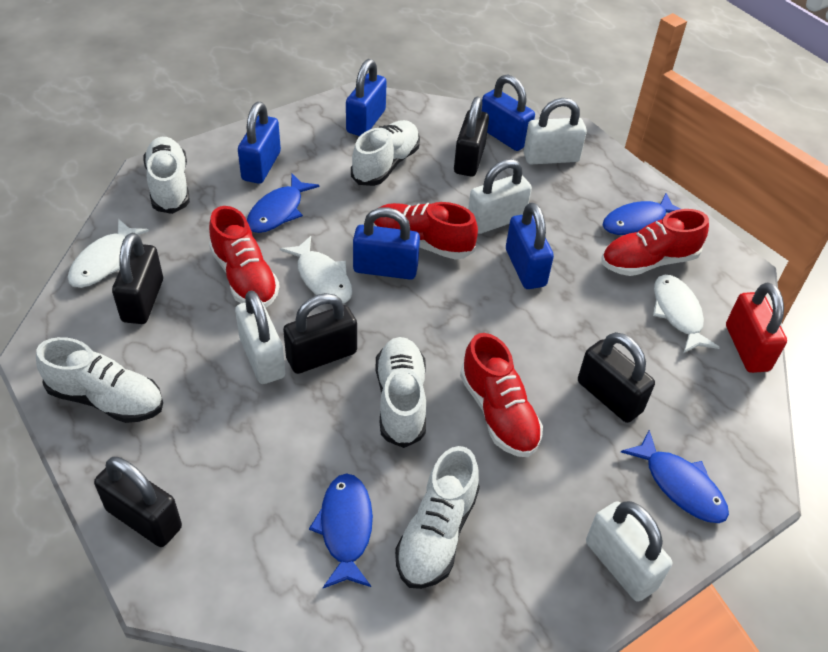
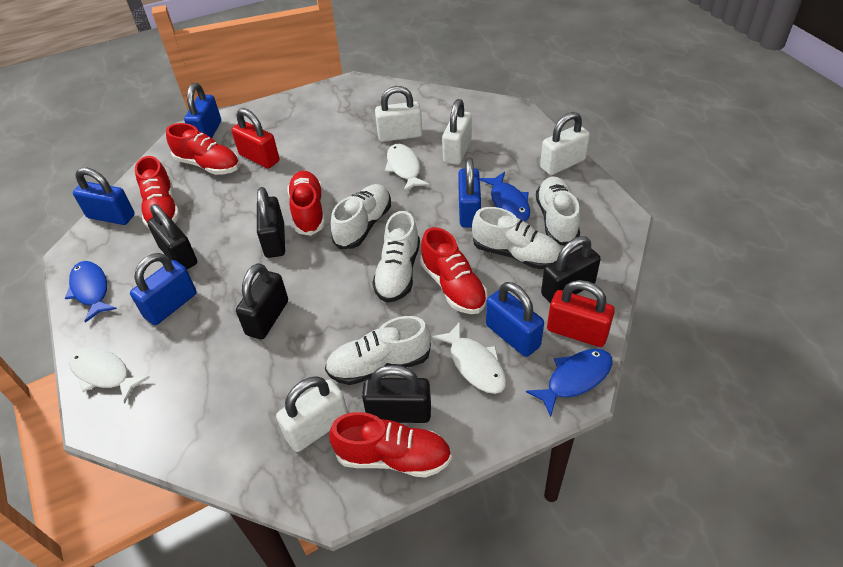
blue fish: 4 -> 3
red padlock: 1 -> 2
red shoe: 4 -> 5

